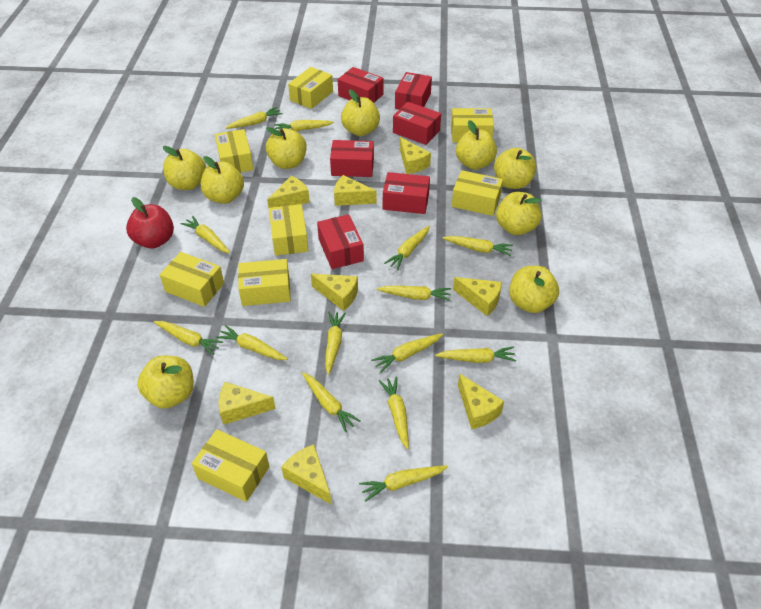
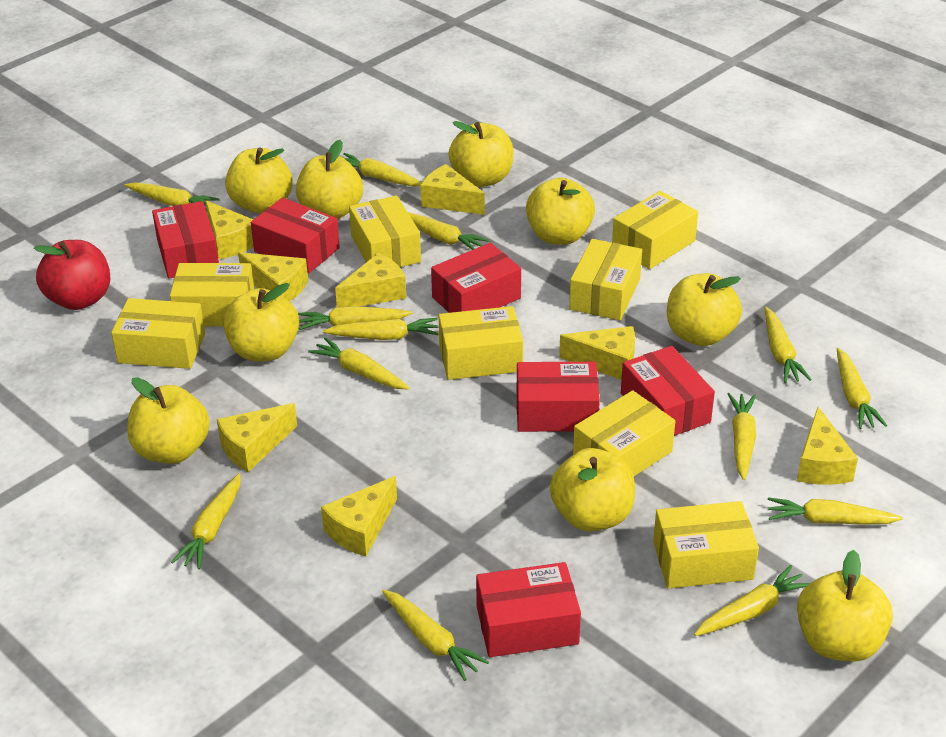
yellow carrot: 14 -> 13

